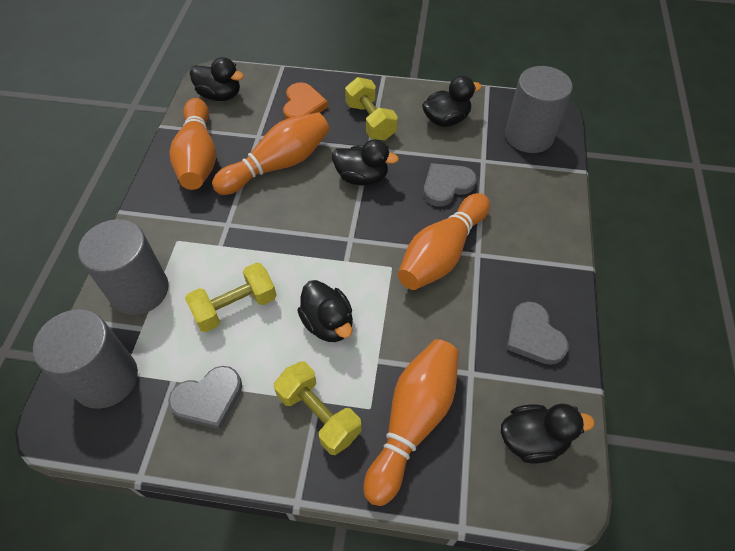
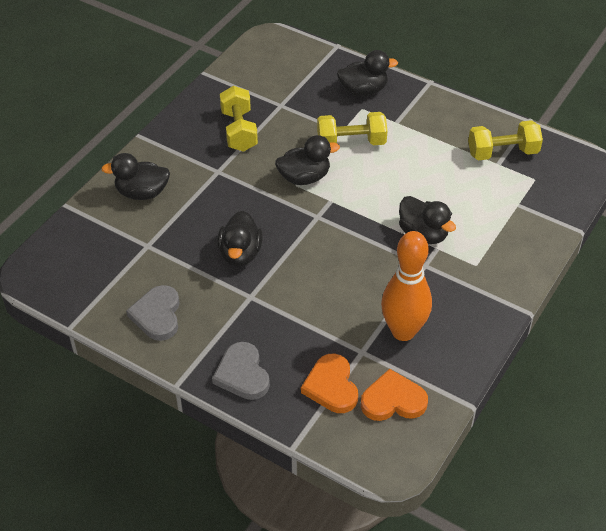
grey cylinder: 3 -> 0
grey heart: 3 -> 2
orange bowling pin: 4 -> 1
orange heart: 1 -> 2

